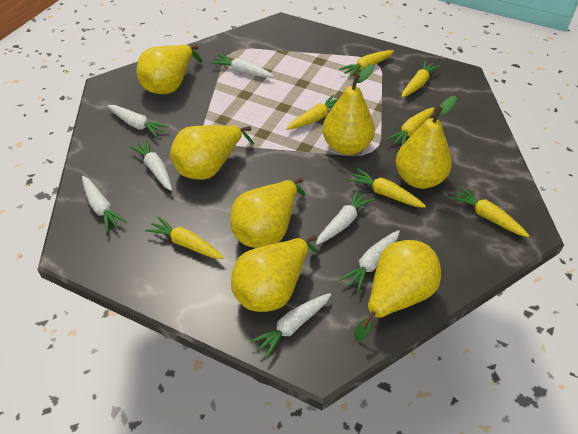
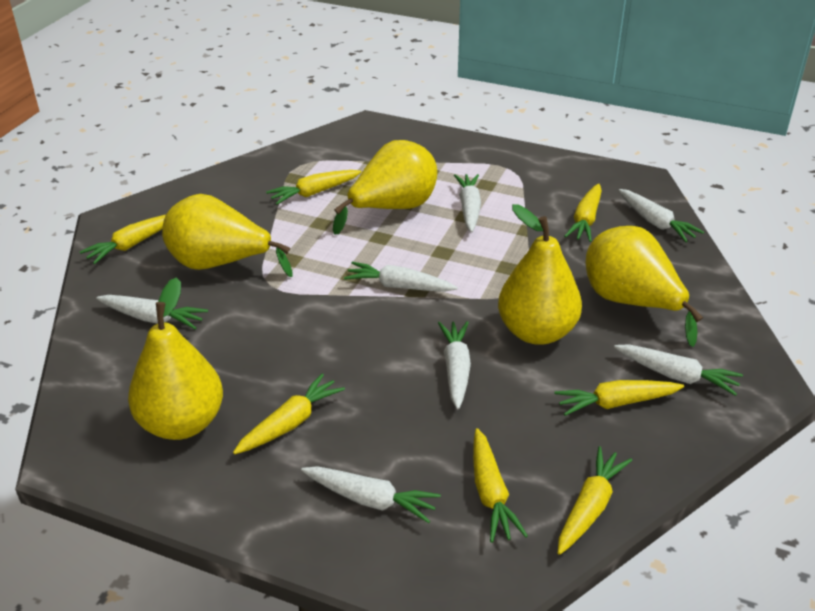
yellow pear: 7 -> 5

